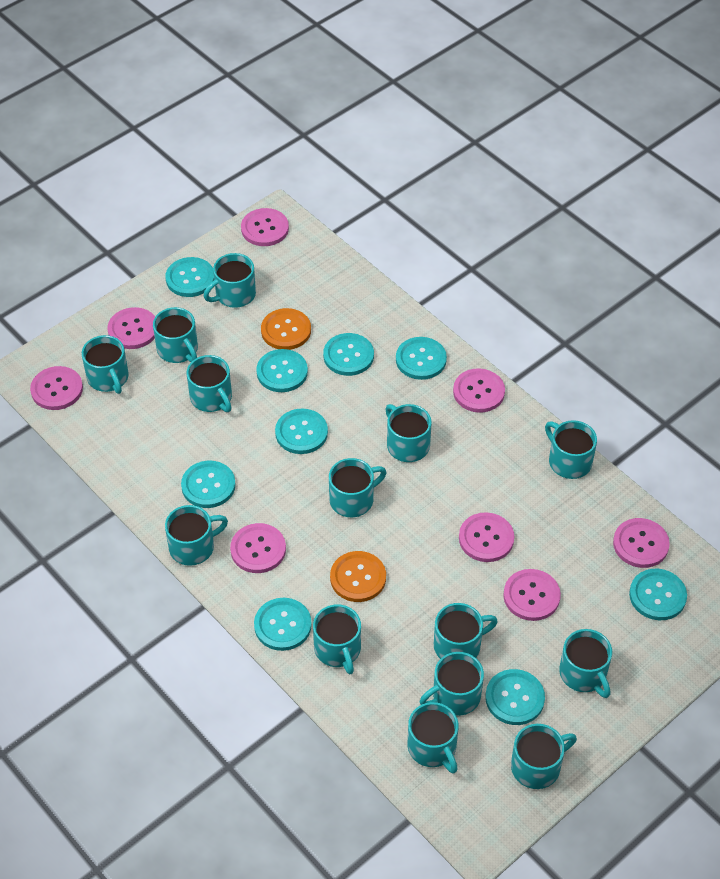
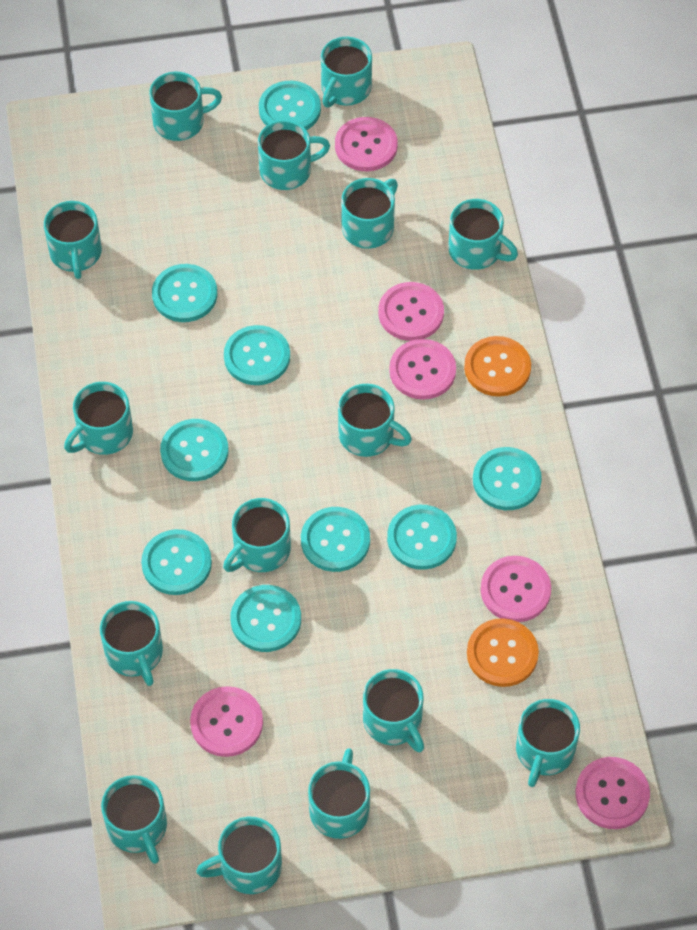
pink button: 8 -> 6
turquoise mug: 14 -> 15

